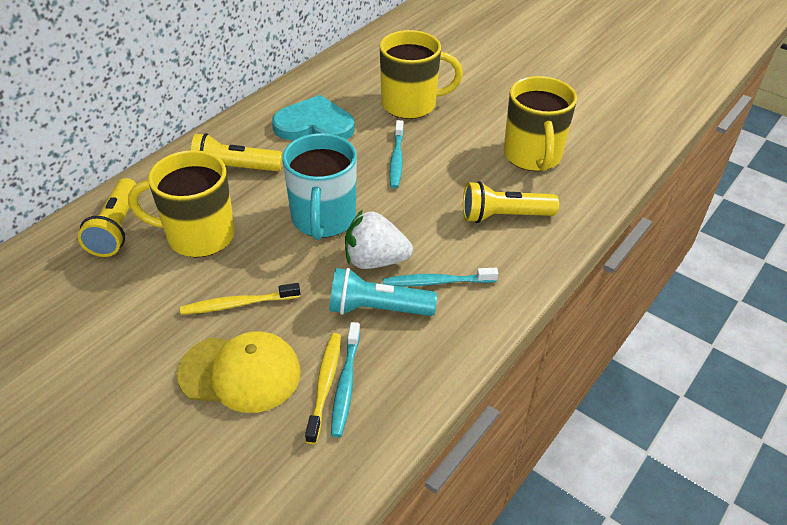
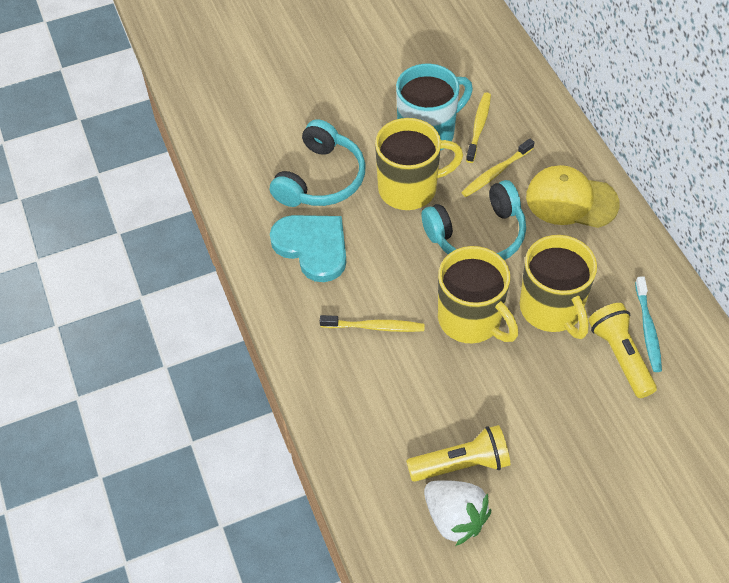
turquoise flashlight: 1 -> 0
turquoise headphones: 0 -> 2
turquoise toothbrush: 3 -> 1
yellow flashlight: 3 -> 2
yellow toothbrush: 2 -> 3

